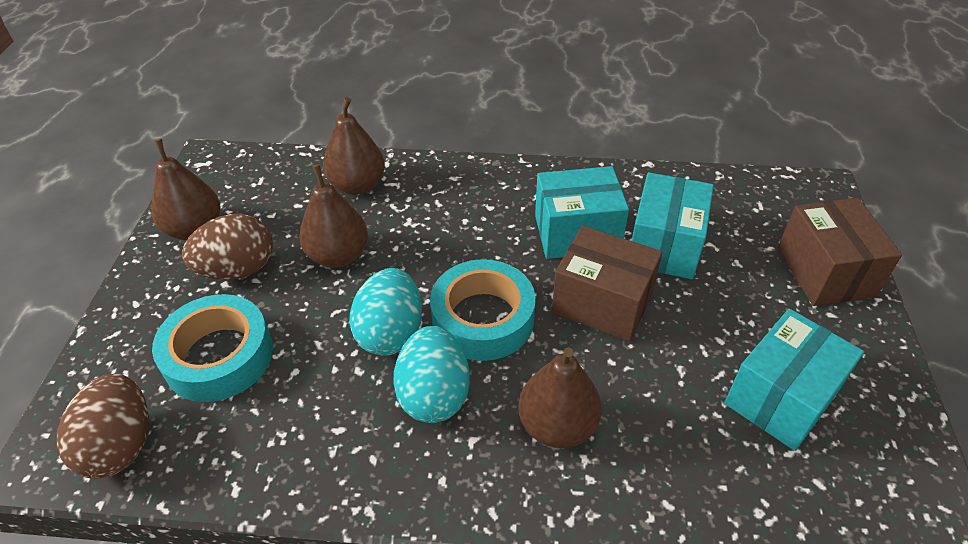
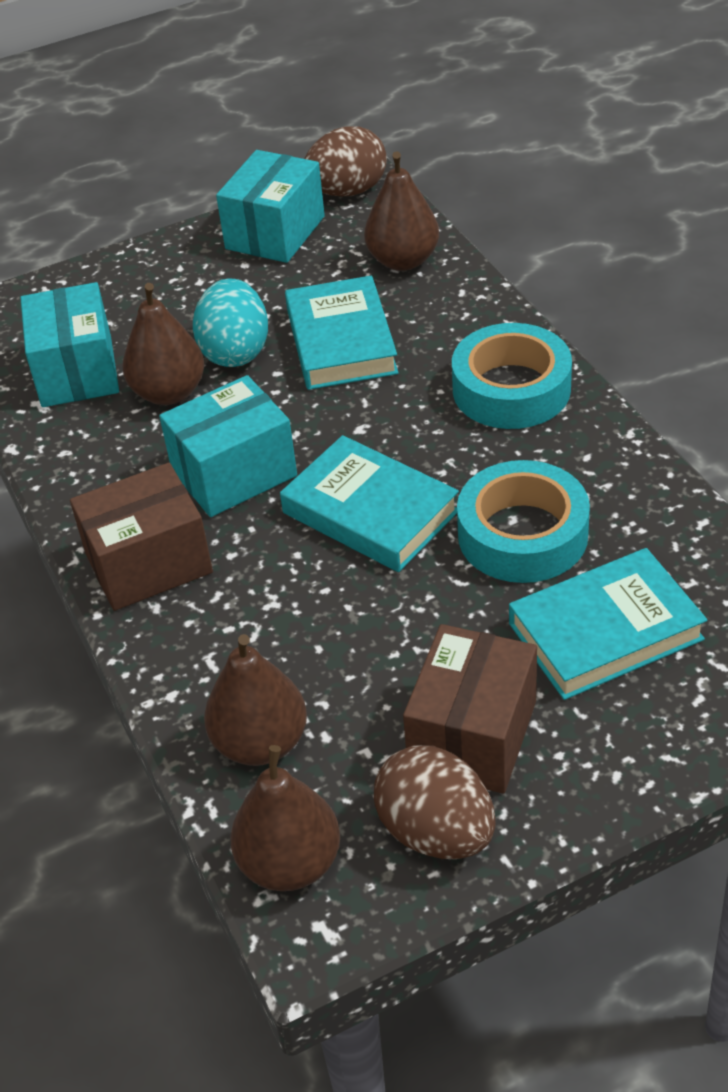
turquoise book: 0 -> 3
turquoise egg: 2 -> 1

